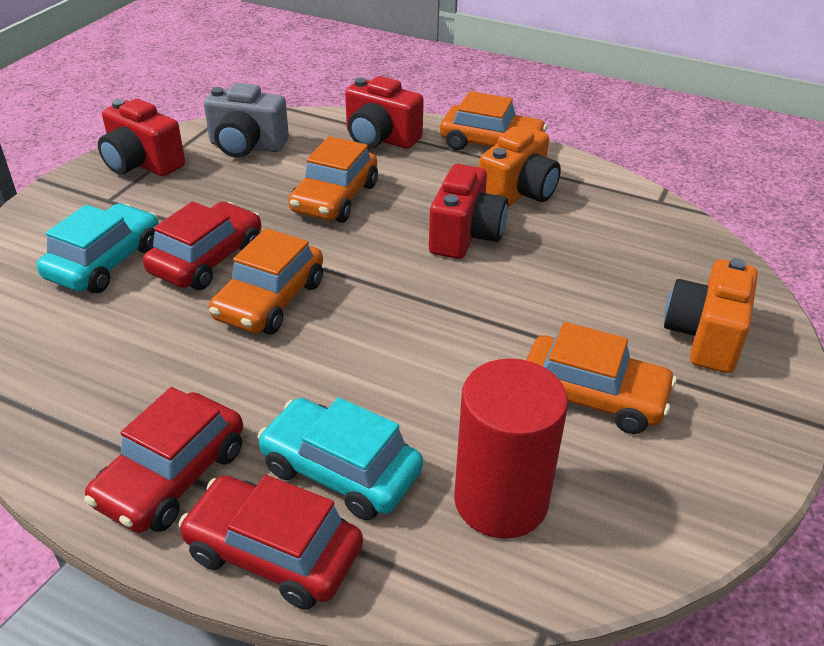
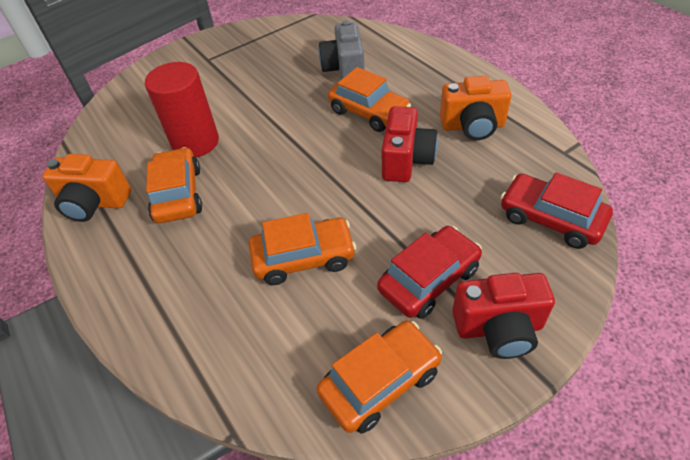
red camera: 3 -> 2
red car: 3 -> 2
turquoise car: 2 -> 0

